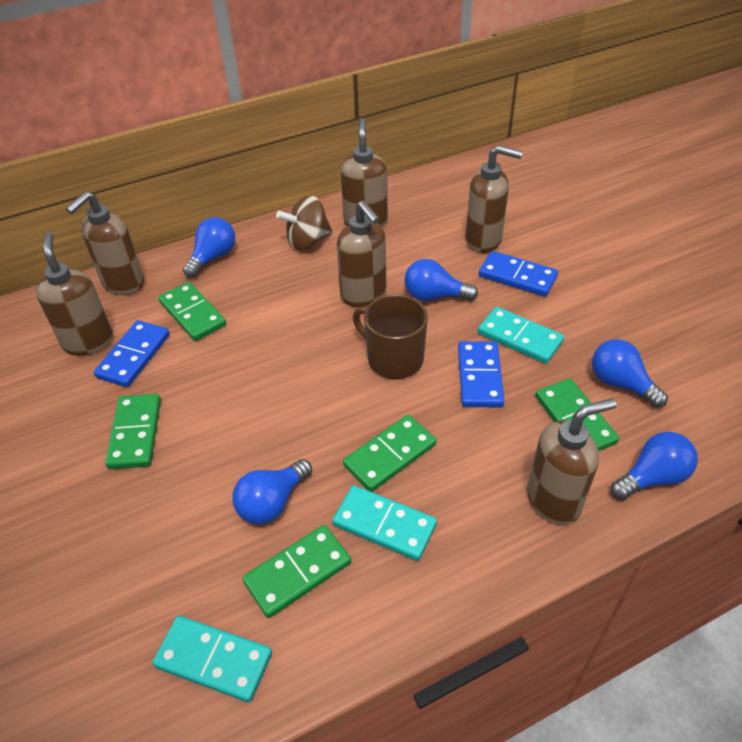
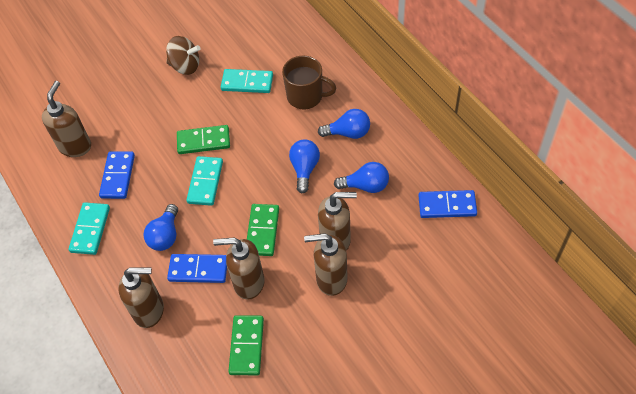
blue light bulb: 5 -> 4
brown soap dispenser: 6 -> 5
green domino: 5 -> 3

